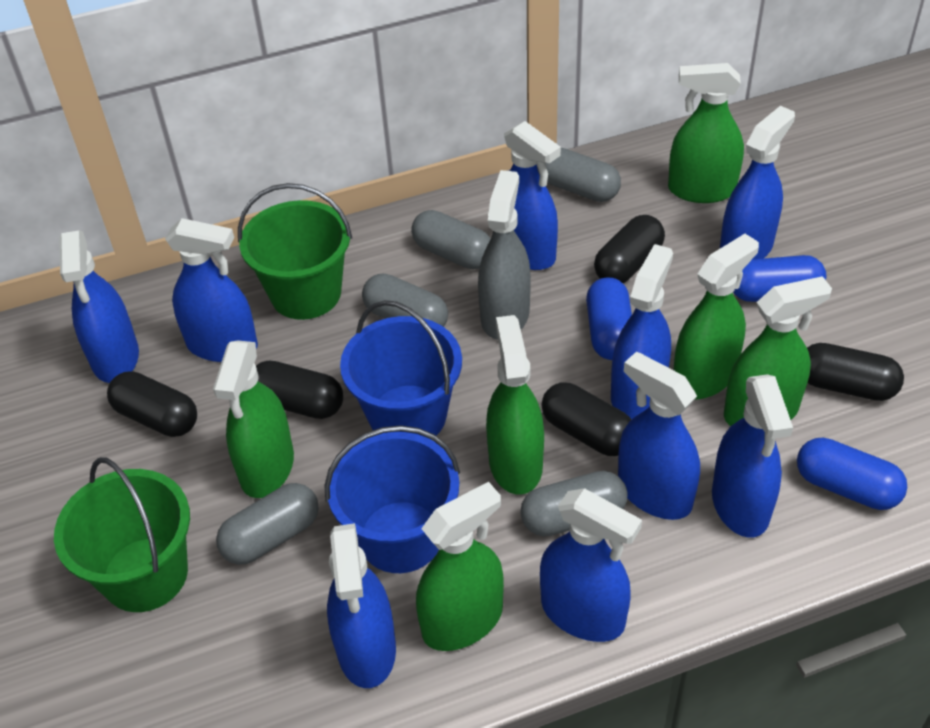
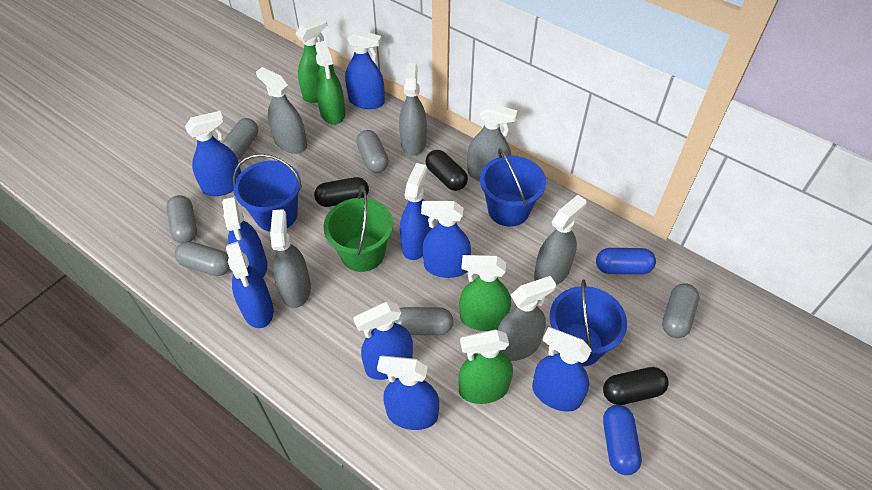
black capsule: 5 -> 3
blue bucket: 2 -> 3
blue capsule: 3 -> 2
green bucket: 2 -> 1
green spray bottle: 6 -> 4
grey capsule: 5 -> 6
grey spray bottle: 1 -> 6

